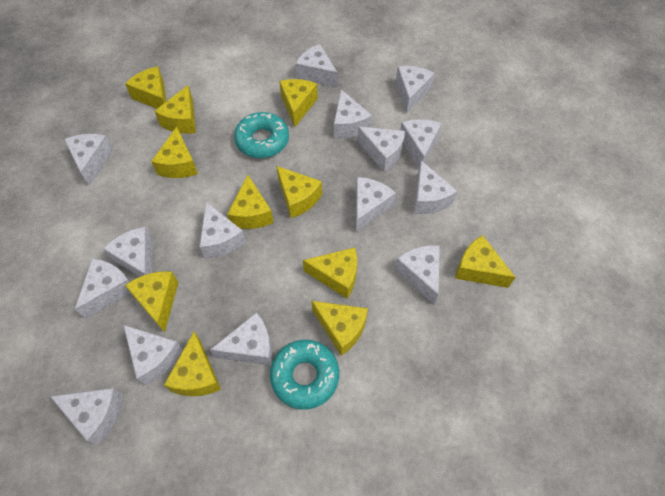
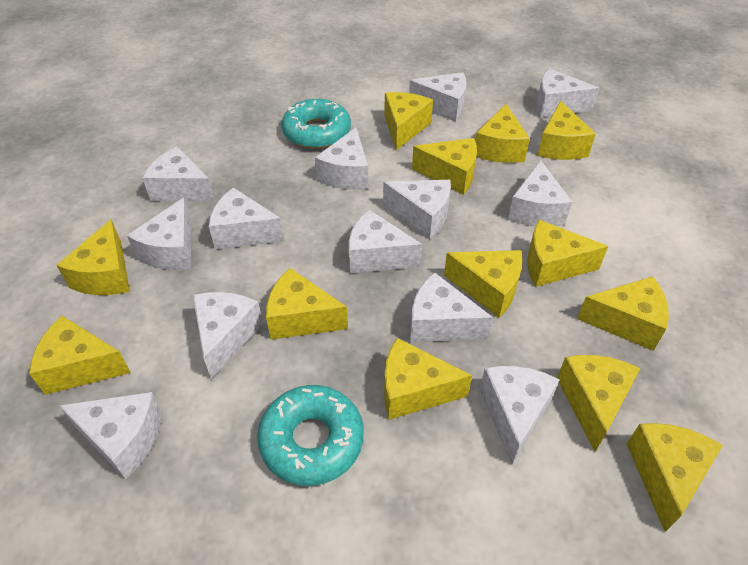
white cheese: 15 -> 13
yellow cheese: 11 -> 13

